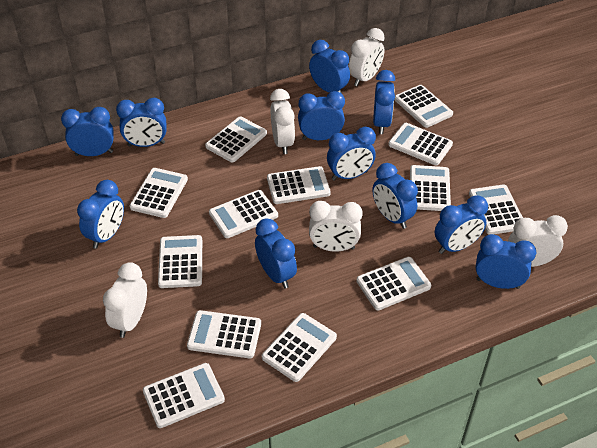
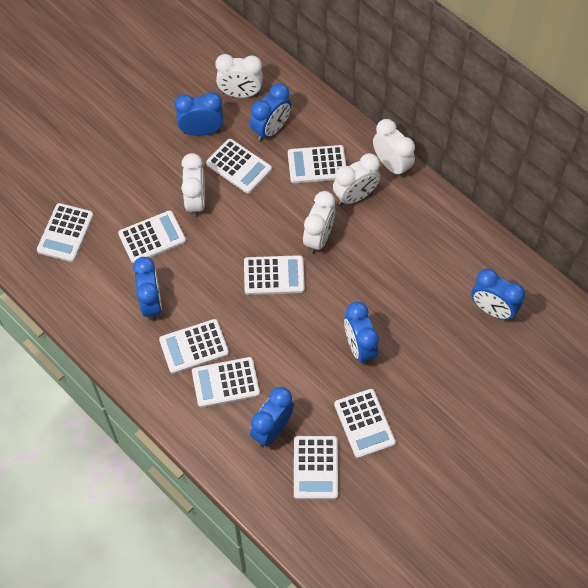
blue clock: 11 -> 6
white calculator: 13 -> 9

